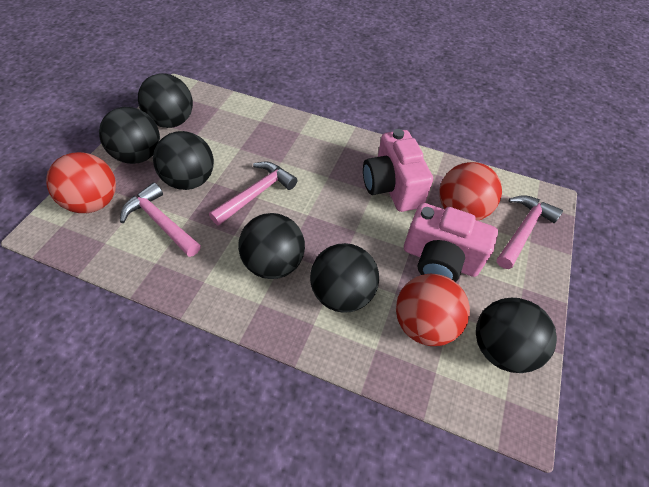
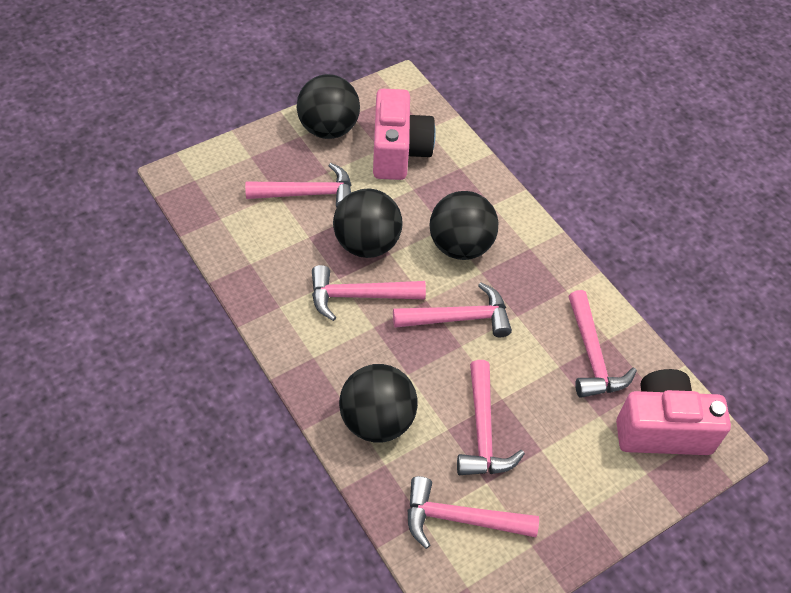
black ball: 6 -> 4
pink hammer: 3 -> 6
red ball: 3 -> 0

